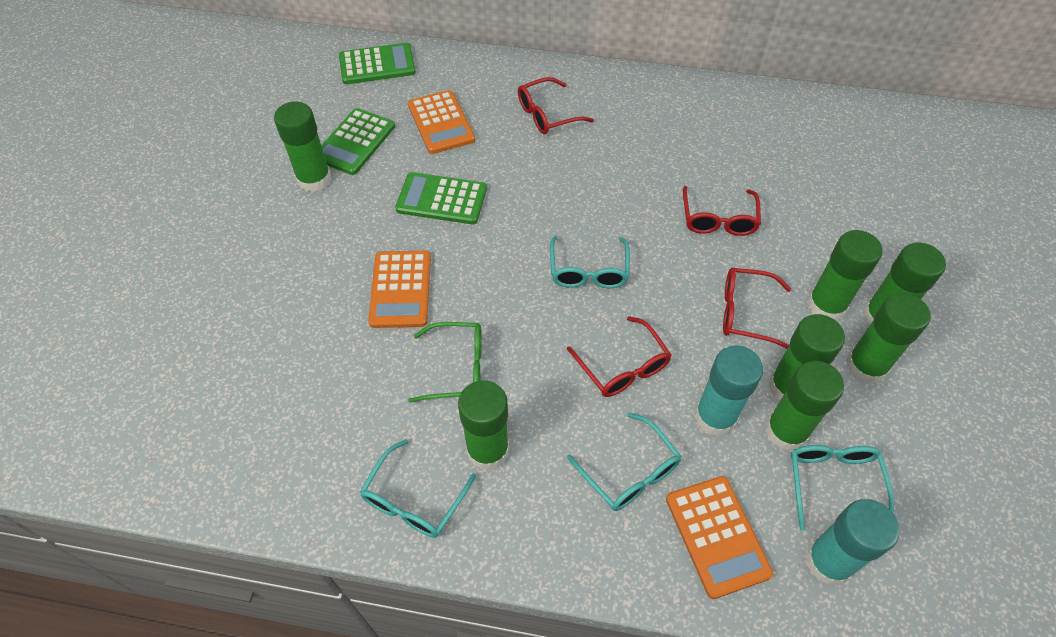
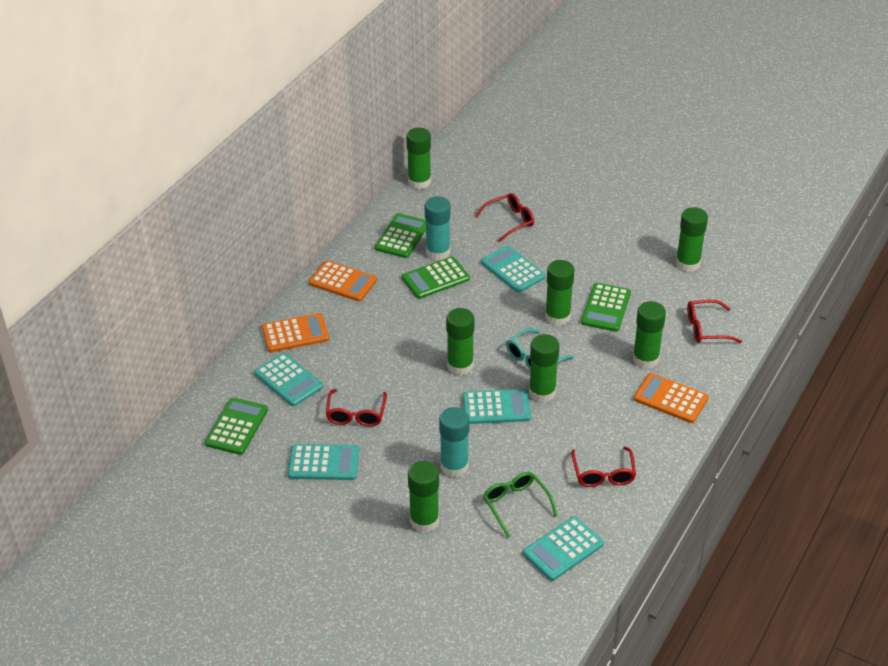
green calculator: 3 -> 4
turquoise calculator: 0 -> 5
turquoise glasses: 4 -> 1

